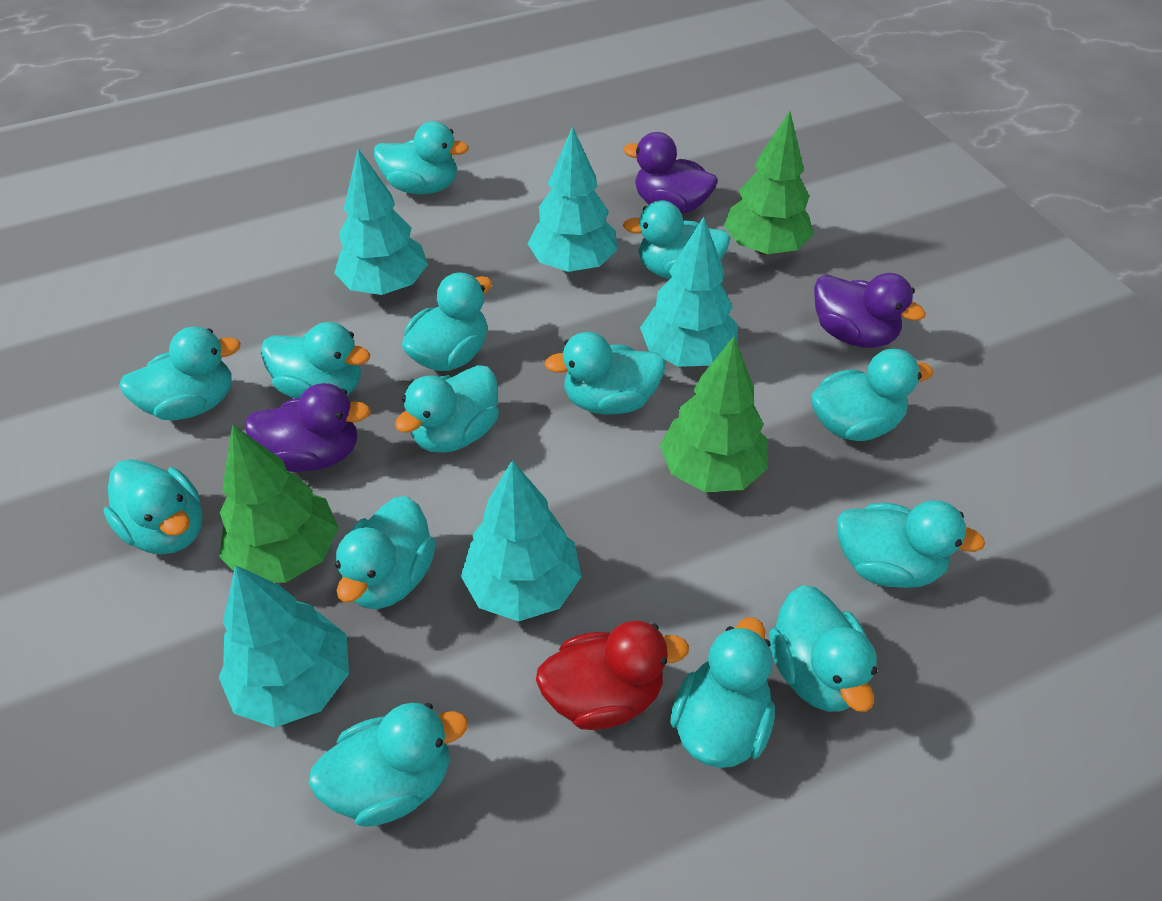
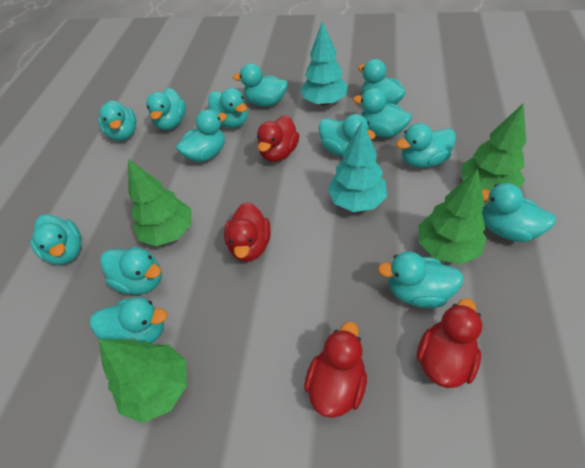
green tree: 3 -> 4
purple duck: 3 -> 0
red duck: 1 -> 4
turquoise tree: 5 -> 2

